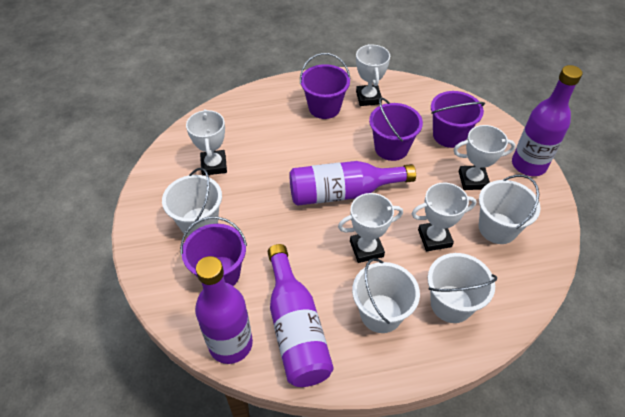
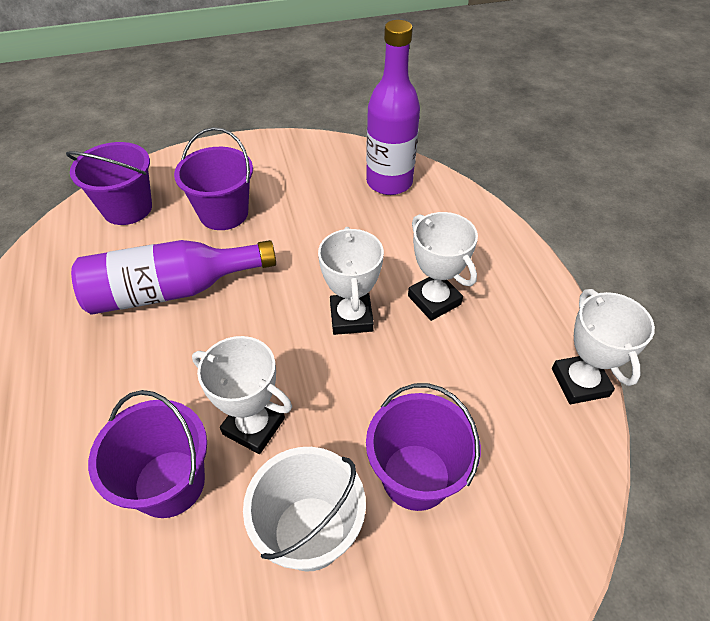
purple bottle: 4 -> 2
white bucket: 4 -> 1
white trophy: 5 -> 4

